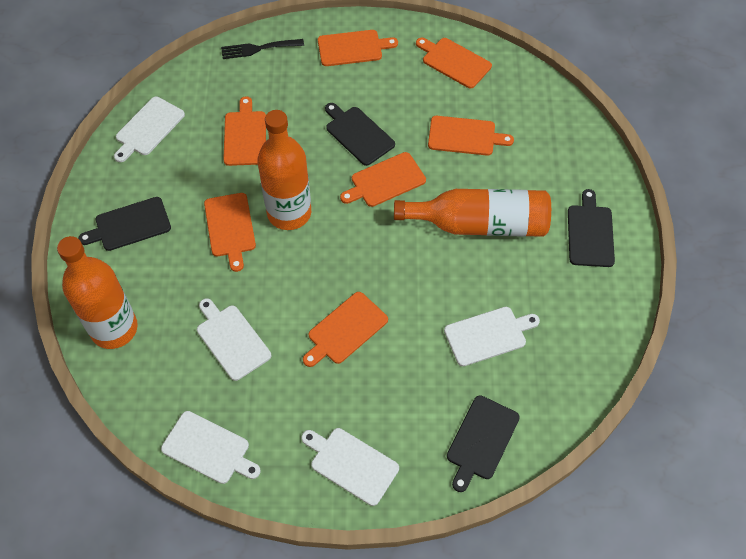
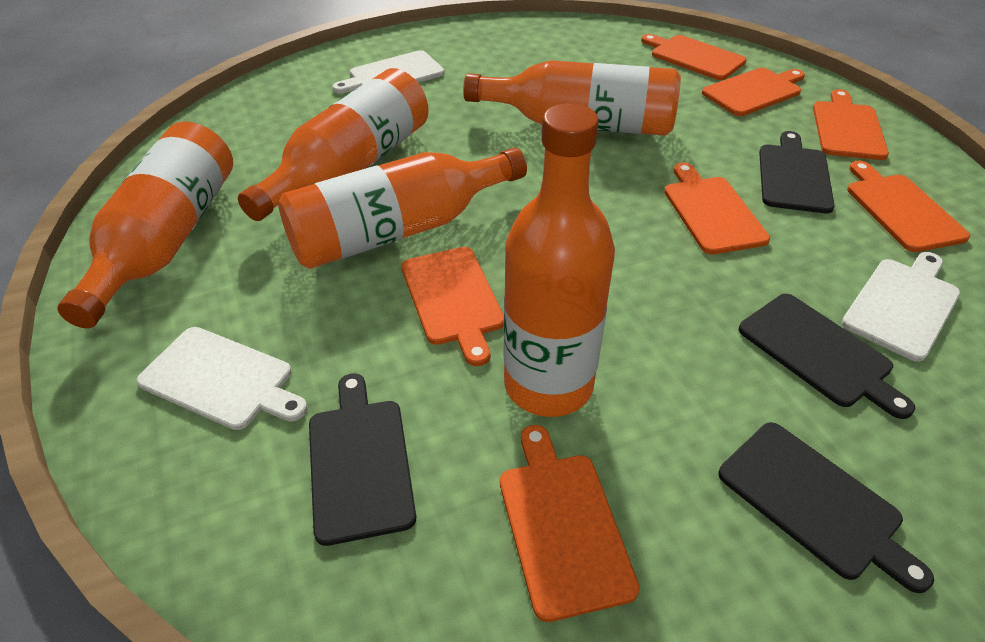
black fork: 1 -> 0
orange bottle: 3 -> 5
white cutting board: 5 -> 3

